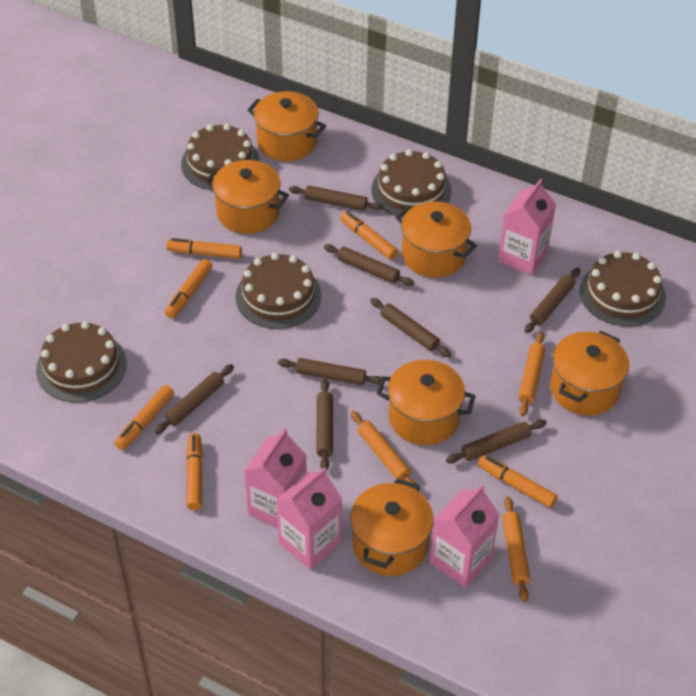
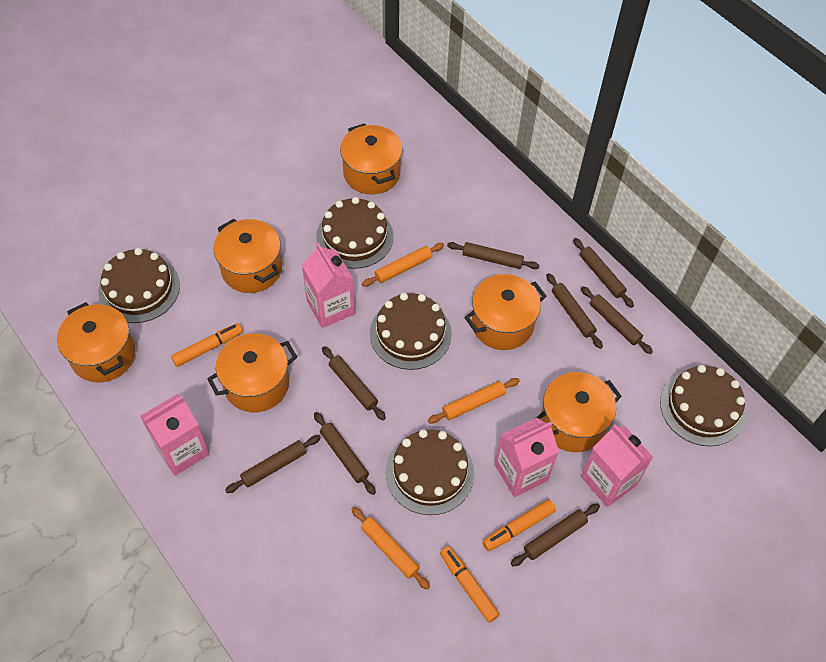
orange marker: 6 -> 3

